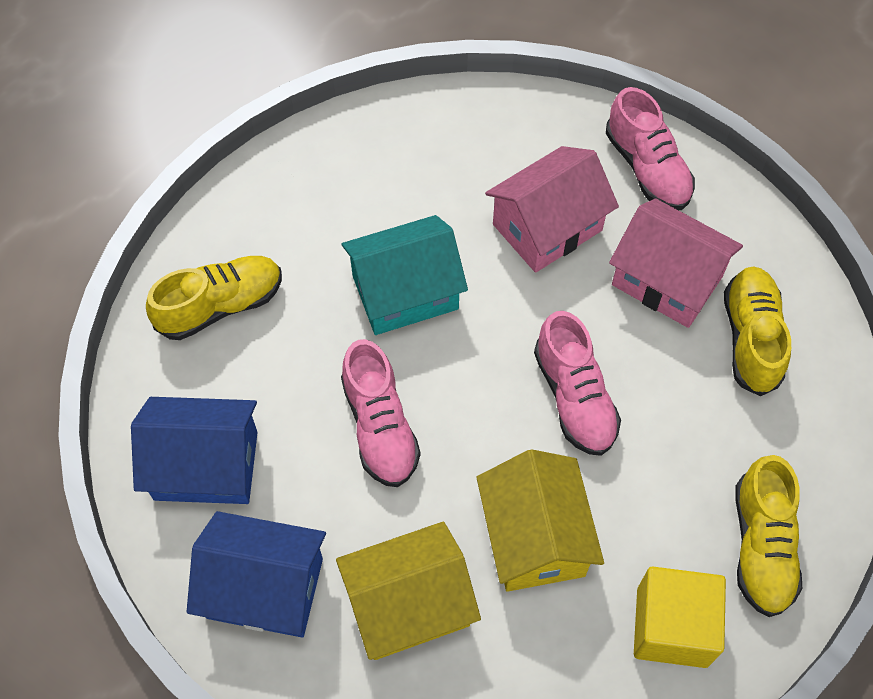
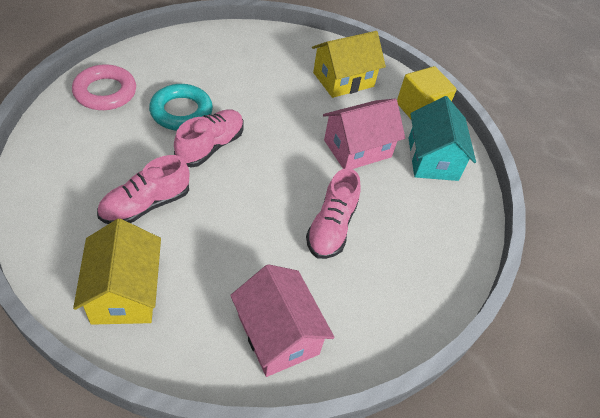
blue house: 2 -> 0
pink ring: 0 -> 1
turquoise ring: 0 -> 1
yellow shoe: 3 -> 0

